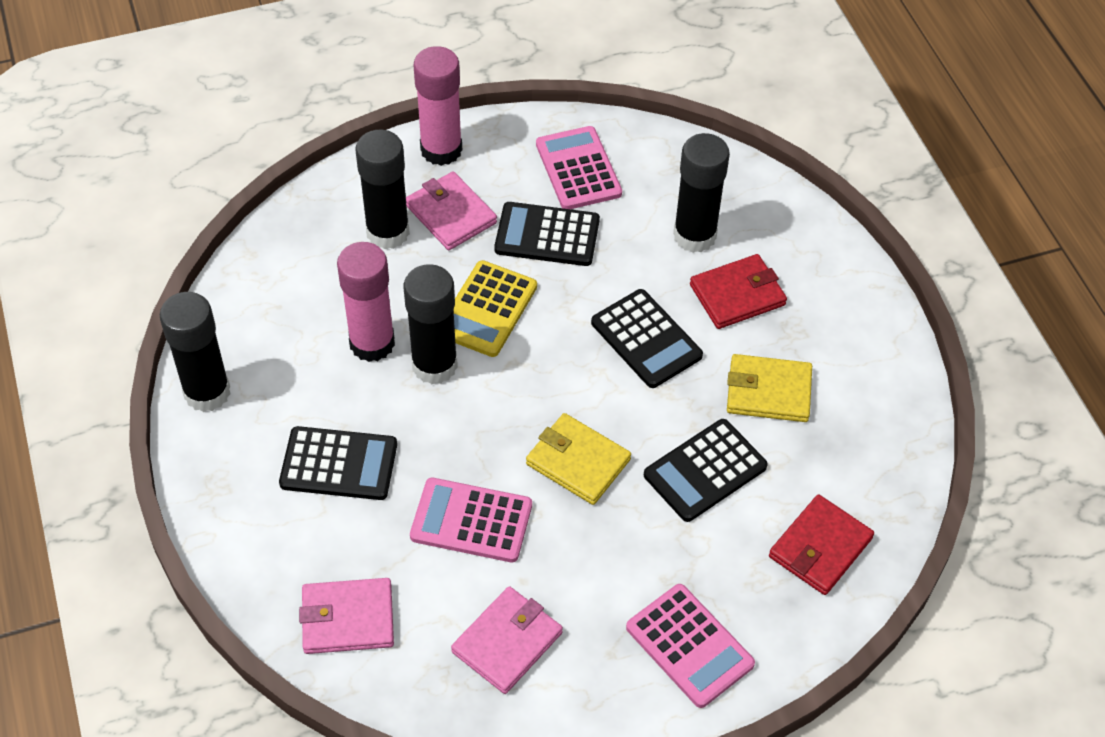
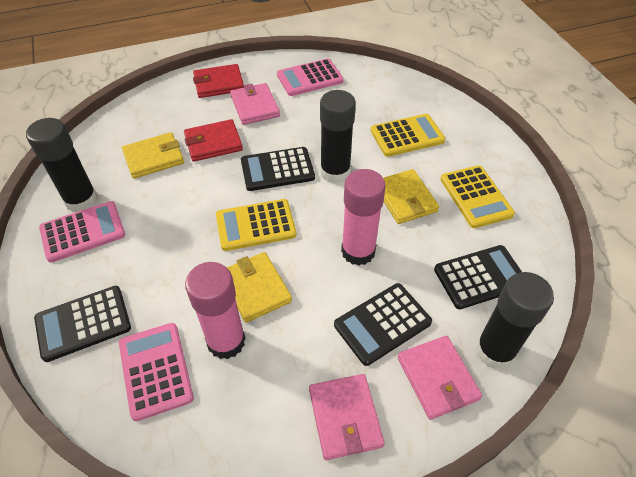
black glue stick: 4 -> 3
yellow calculator: 1 -> 3
yellow wallet: 2 -> 3

